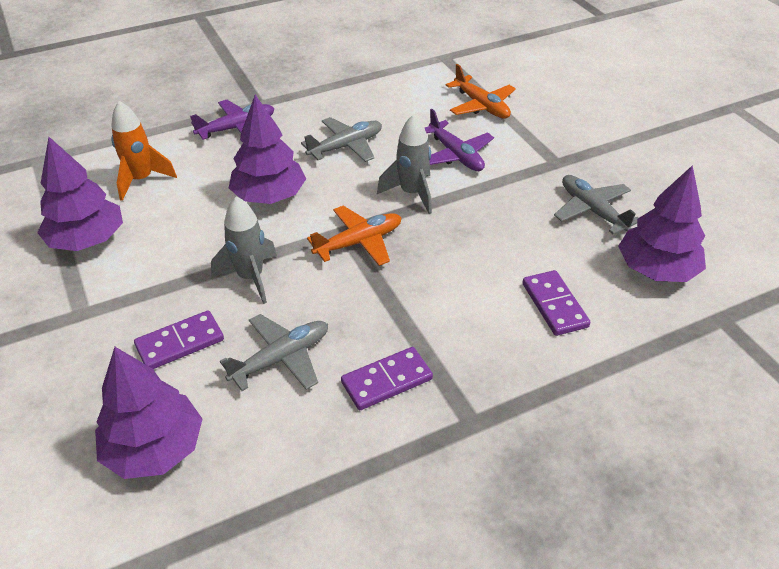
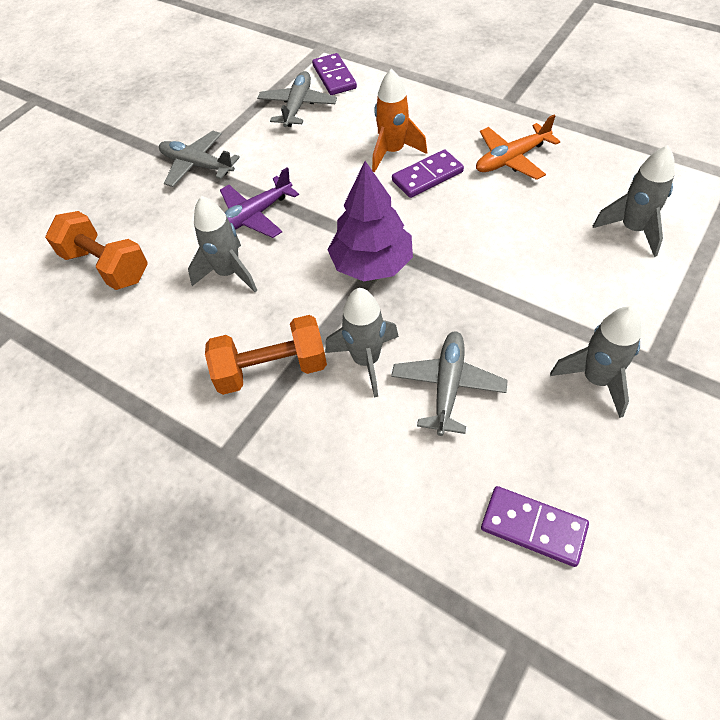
grey rocket: 2 -> 4
orange dumbbell: 0 -> 2
orange plane: 2 -> 1
purple plane: 2 -> 1
purple tree: 4 -> 1

